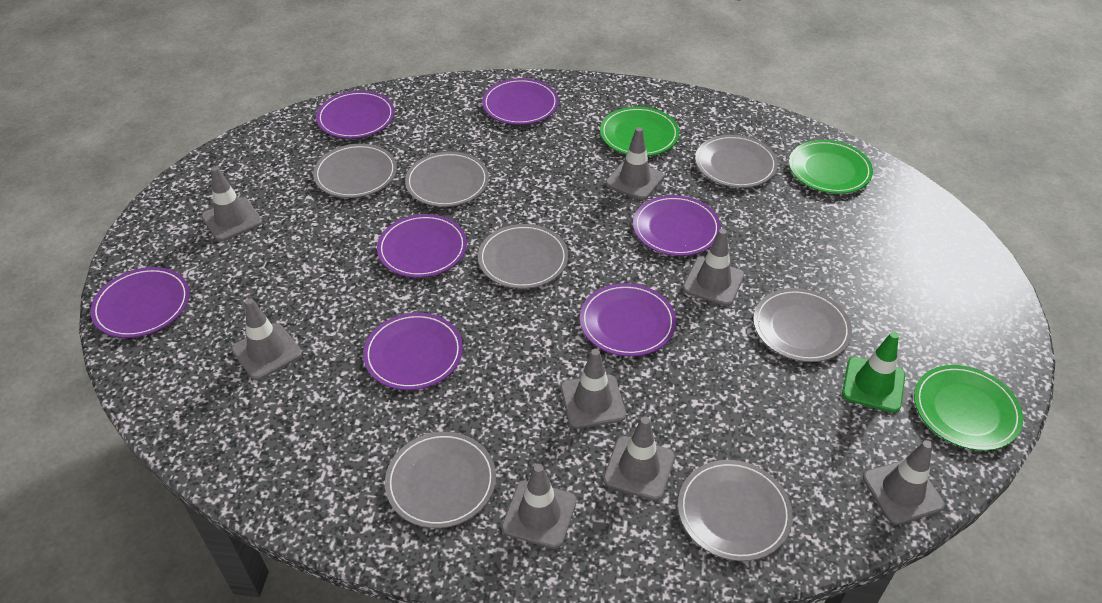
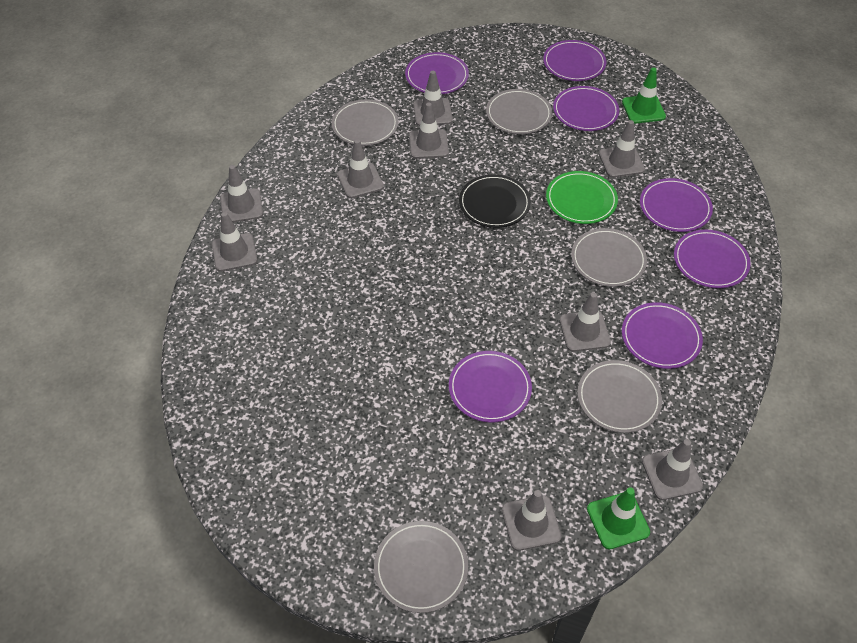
black plate: 0 -> 1
green plate: 3 -> 1
green traffic cone: 1 -> 2
grey plate: 7 -> 5
grey traffic cone: 8 -> 9

